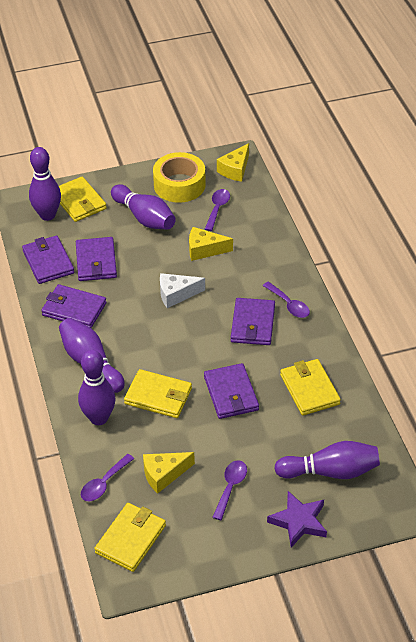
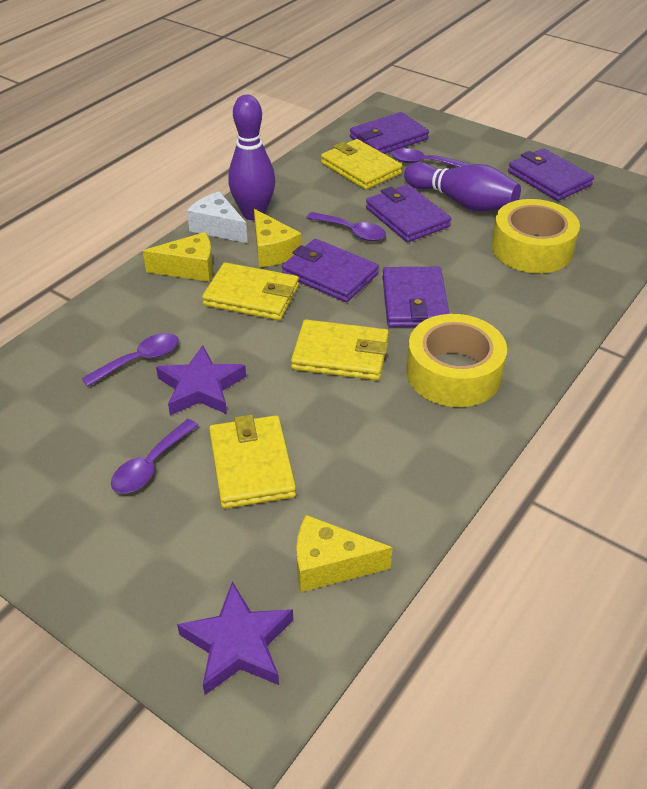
purple bowling pin: 5 -> 2
purple star: 1 -> 2
yellow tape: 1 -> 2

